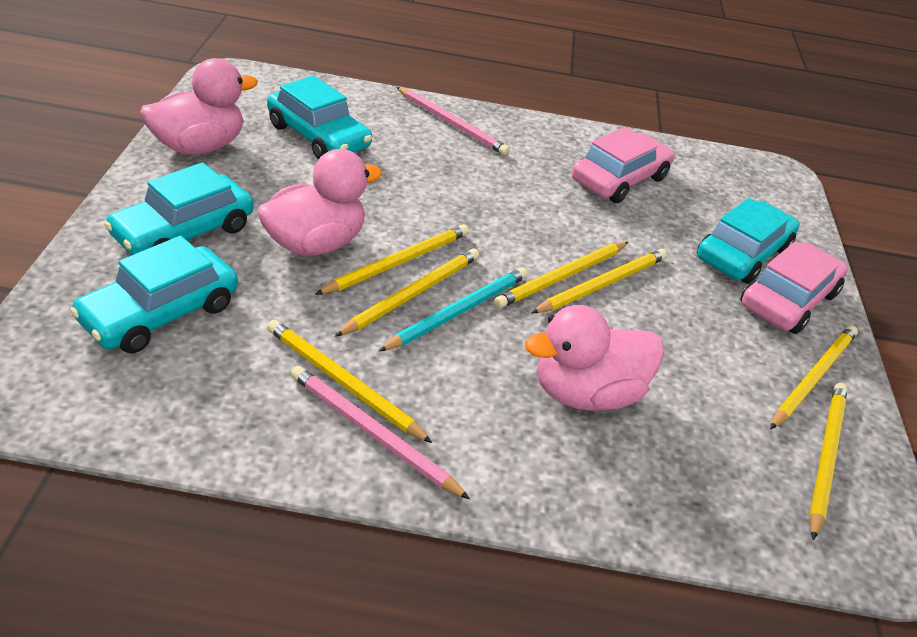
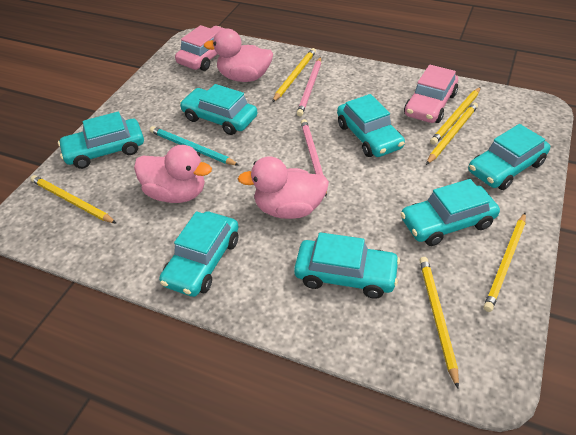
turquoise car: 4 -> 7
yellow pencil: 7 -> 6

